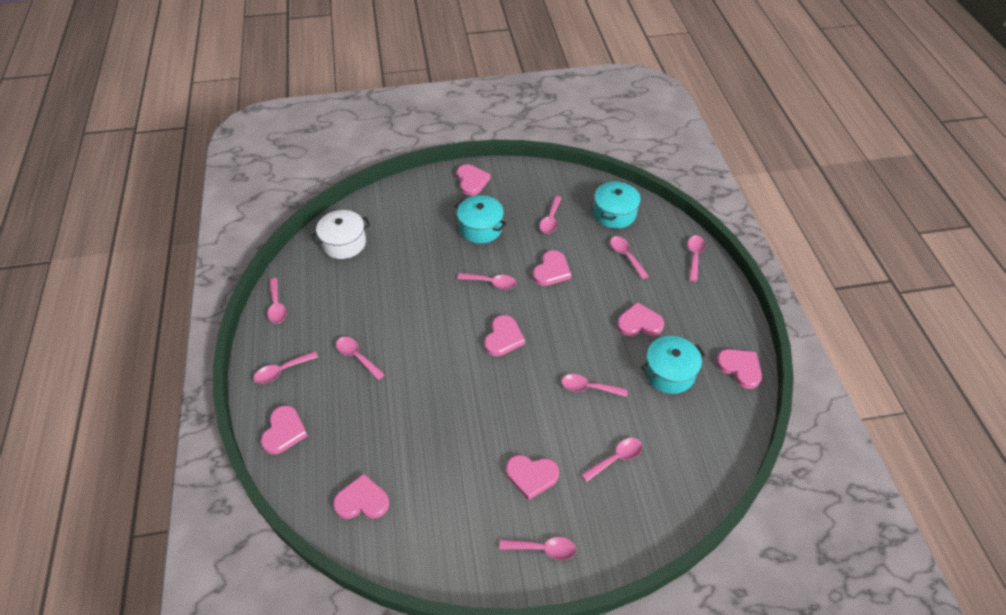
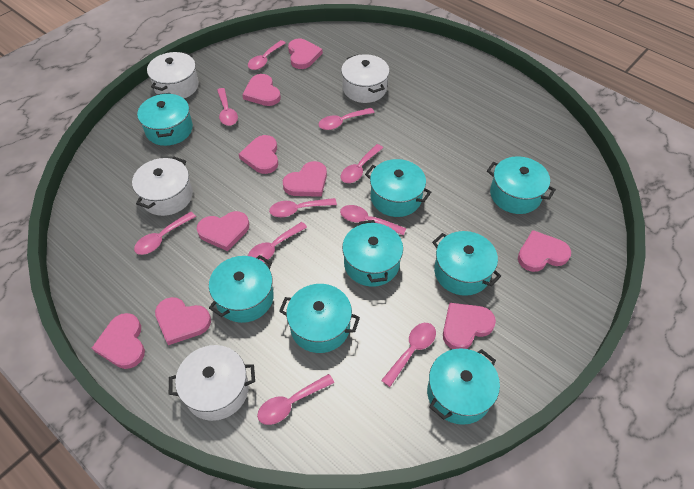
pink heart: 8 -> 9
turquoise pot: 3 -> 8
white pot: 1 -> 4

